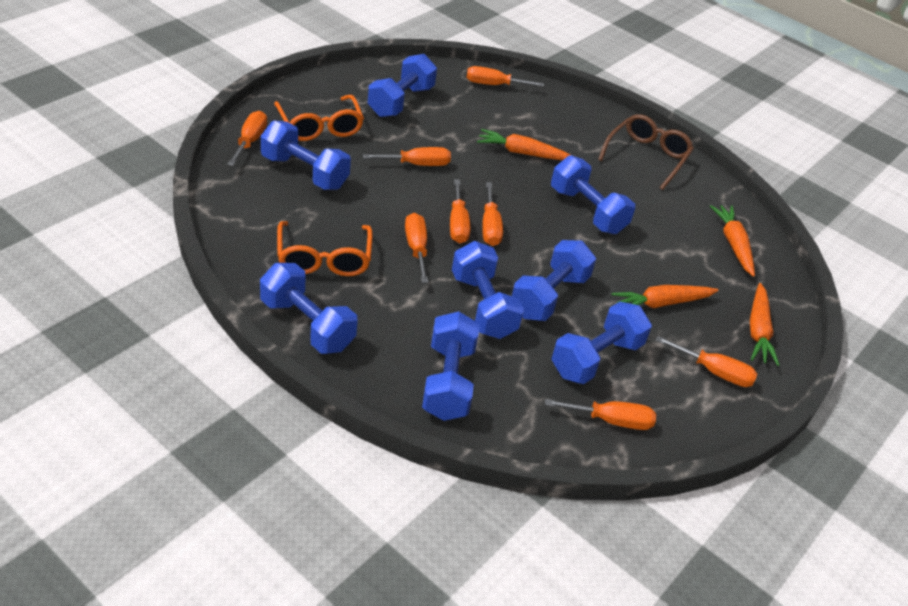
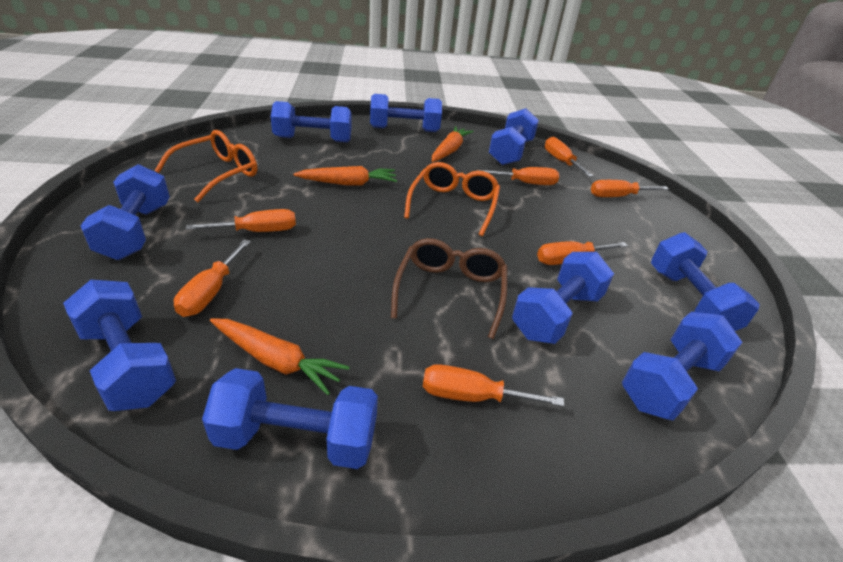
blue dumbbell: 8 -> 9
orange carrot: 4 -> 3
orange screwdriver: 8 -> 7

